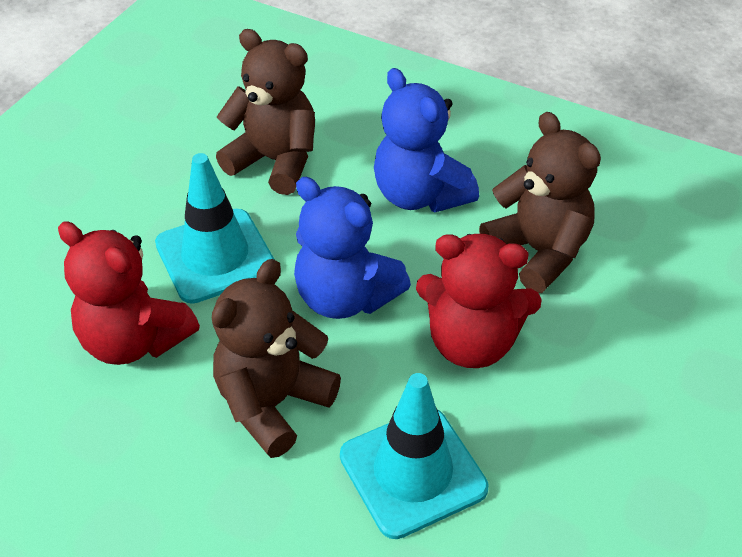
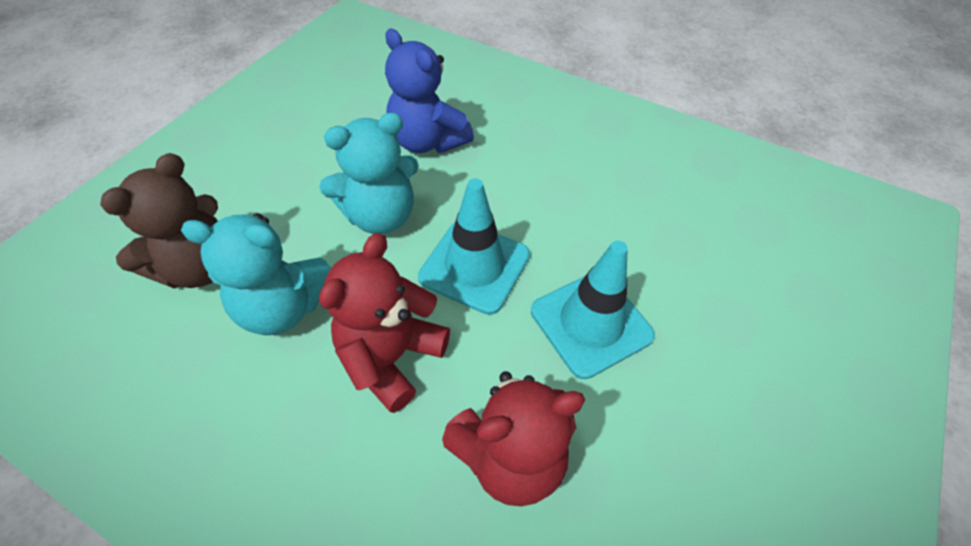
blue teddy bear: 2 -> 1
brown teddy bear: 3 -> 1
turquoise teddy bear: 0 -> 2

